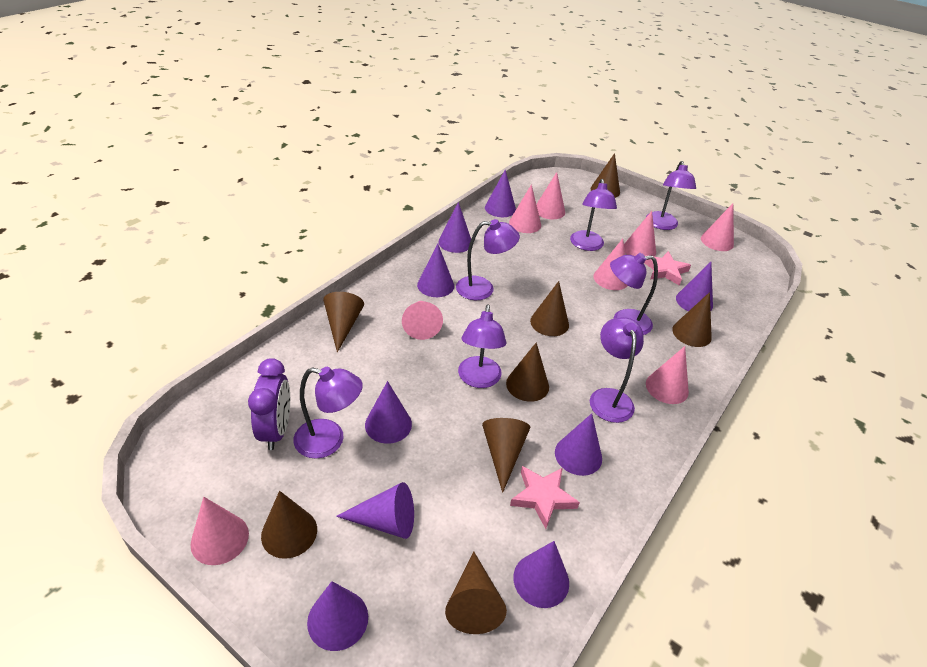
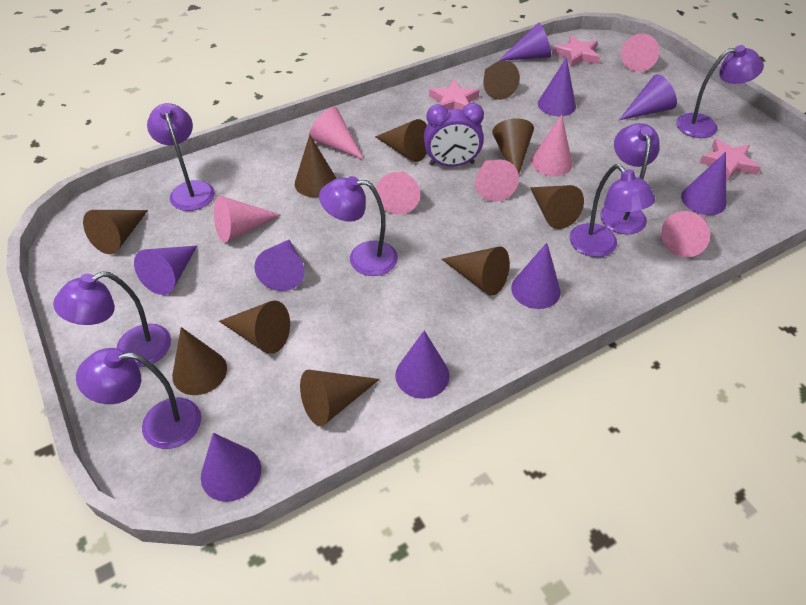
brown cone: 8 -> 10
pink cone: 8 -> 7
pink star: 2 -> 3

